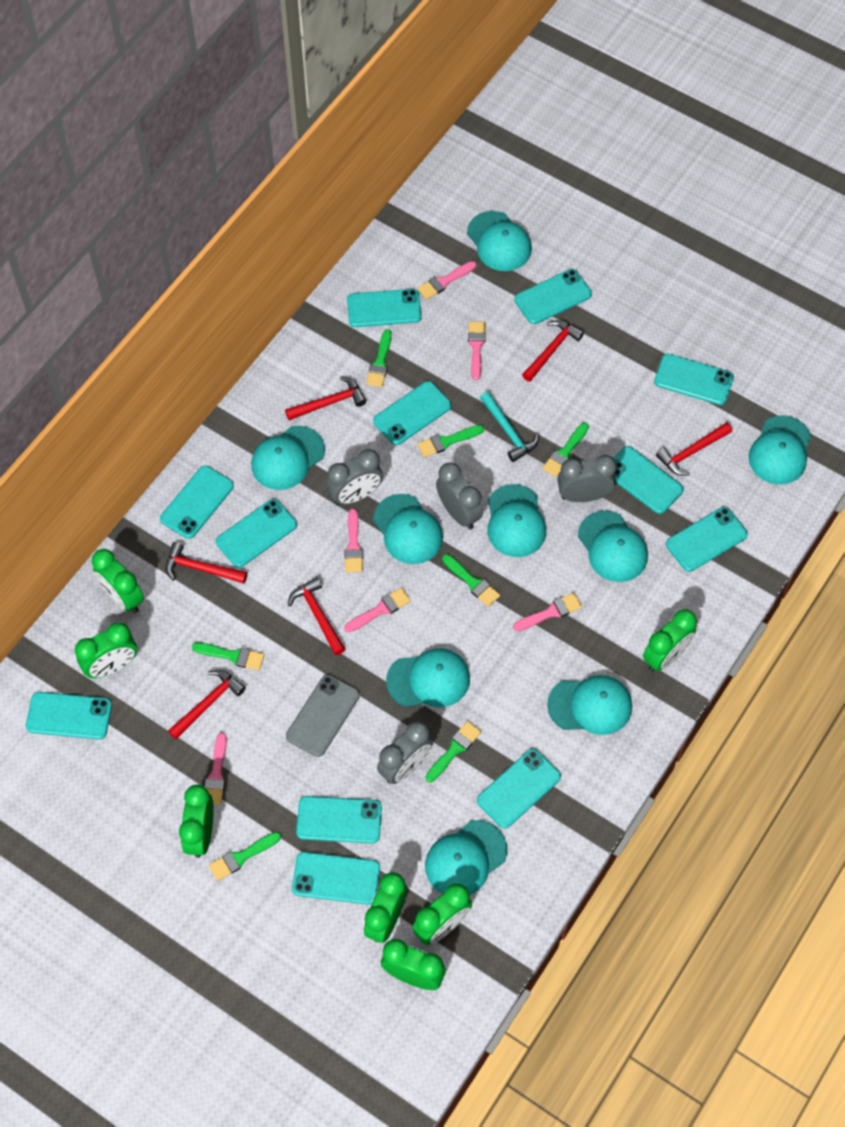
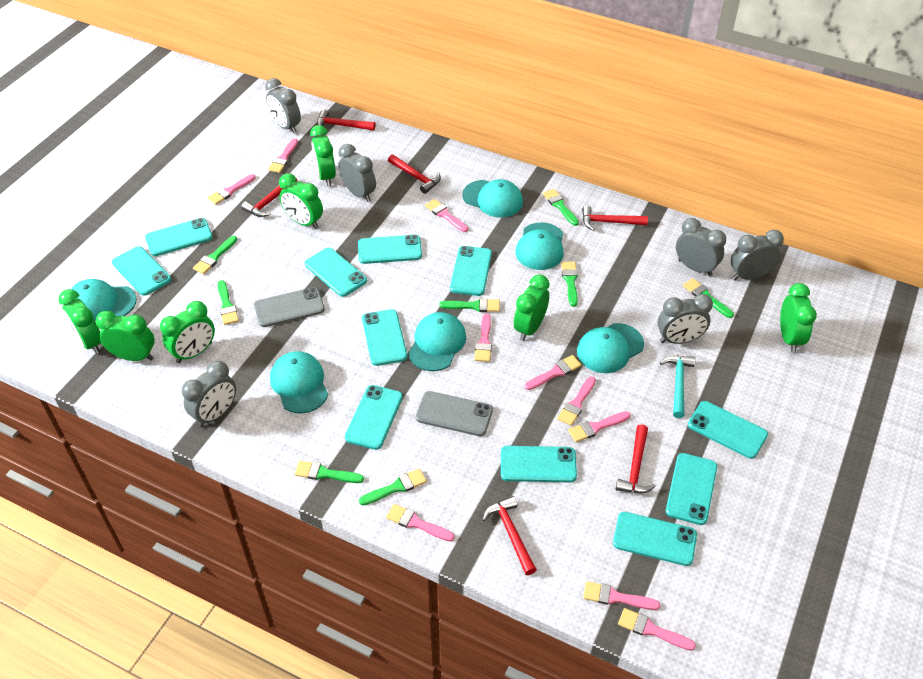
green brush: 7 -> 8
grey clock: 4 -> 6
grey phone: 1 -> 2
pink brush: 6 -> 10
turquoise cap: 9 -> 6
turquoise phone: 12 -> 11

